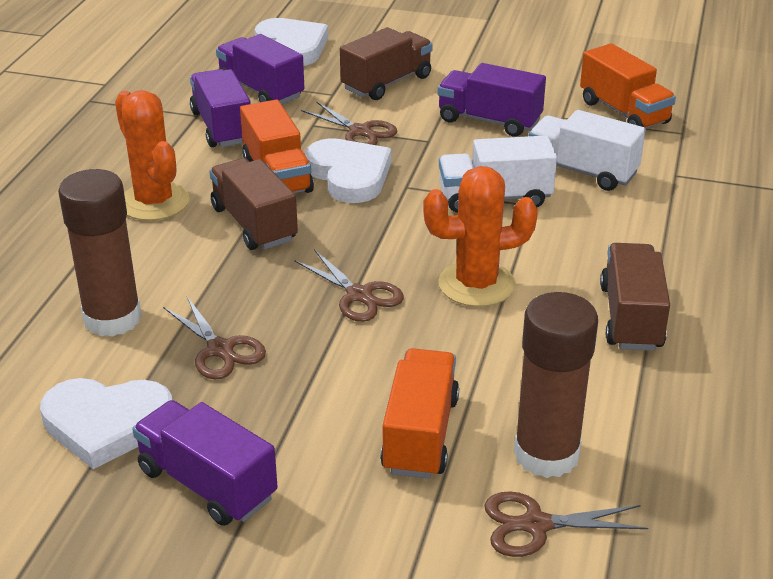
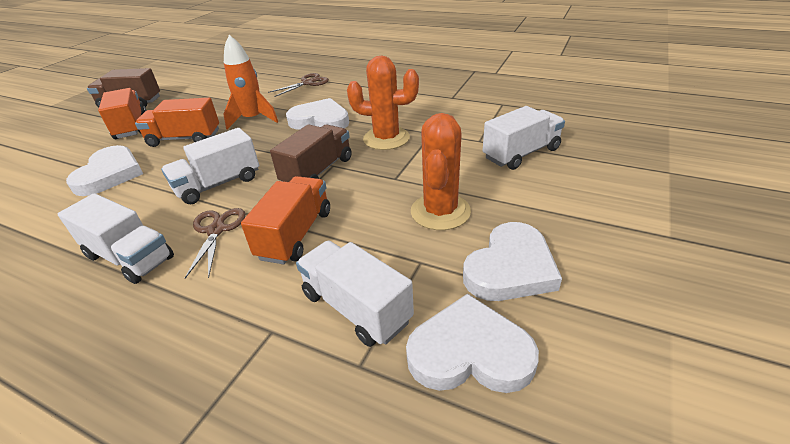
brown glue stick: 2 -> 0
brown scissors: 4 -> 2
brown truck: 3 -> 2
orange rocket: 0 -> 1
purple truck: 4 -> 0
white heart: 3 -> 4
white truck: 2 -> 4

